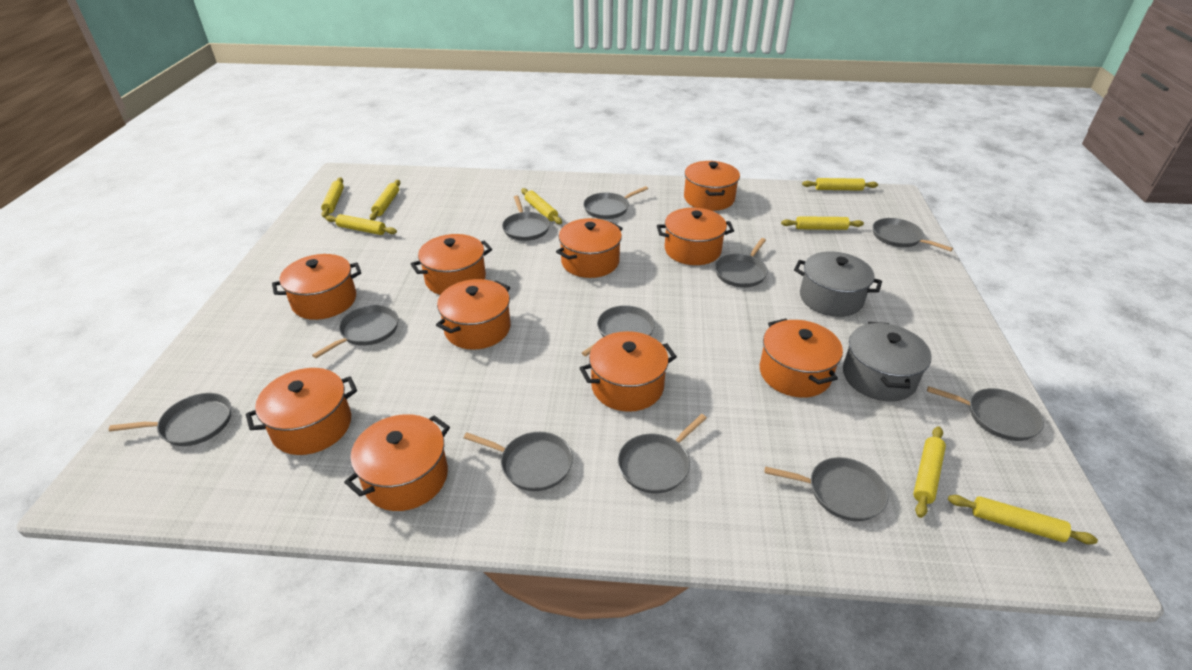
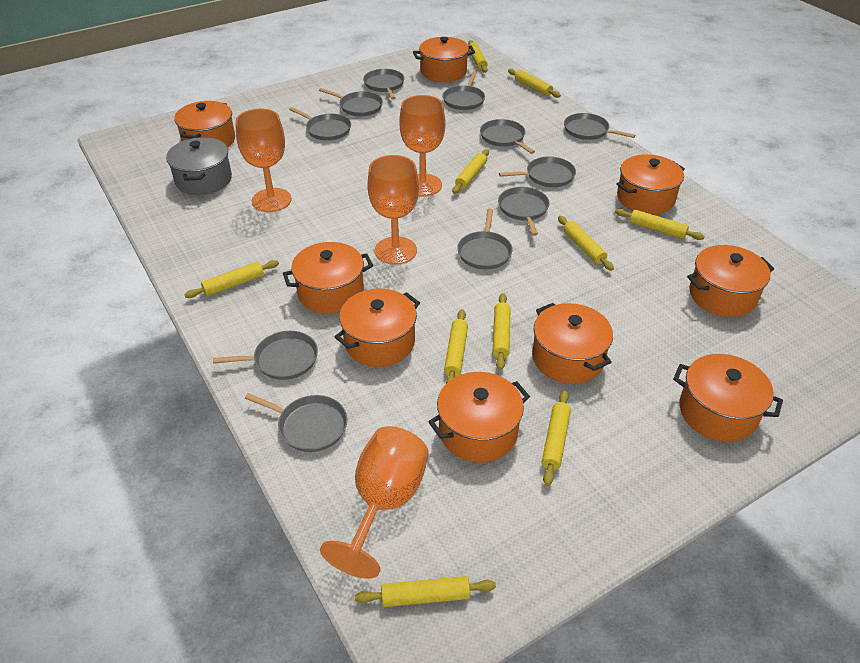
grey pot: 2 -> 1
orange goblet: 0 -> 4
orange pot: 10 -> 9
yellow rolling pin: 8 -> 10

